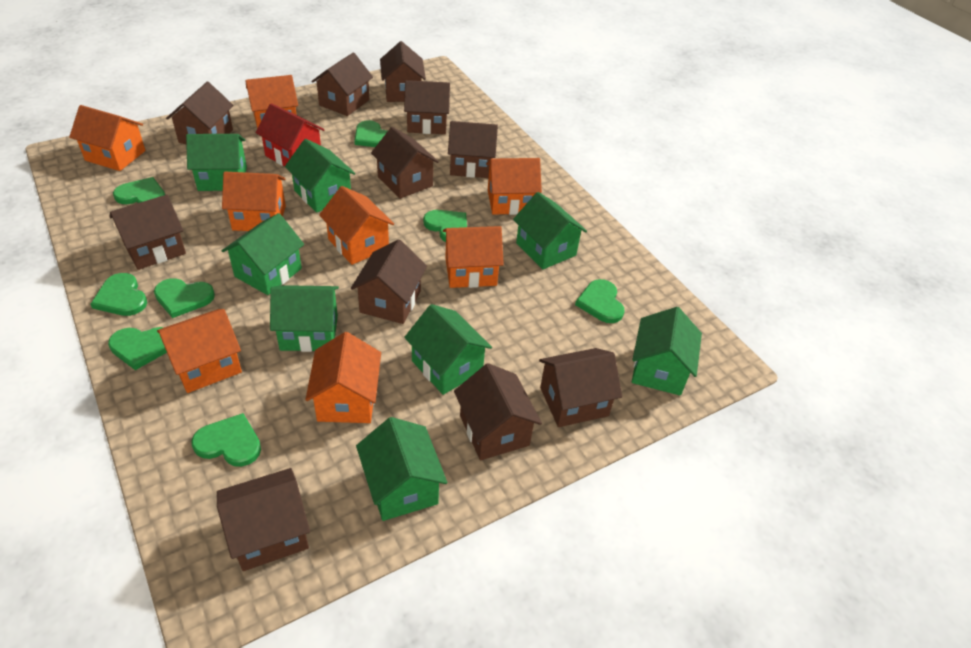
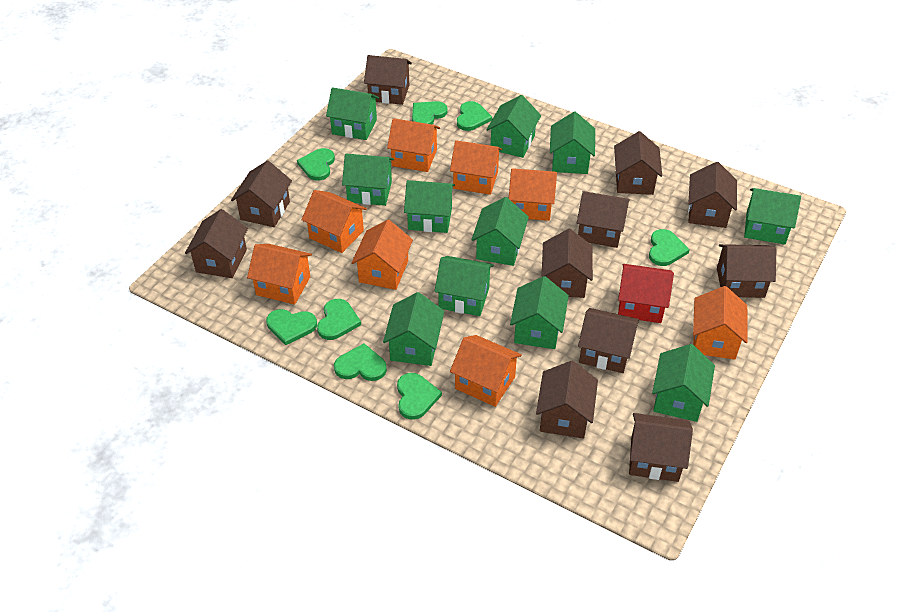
green house: 8 -> 11

